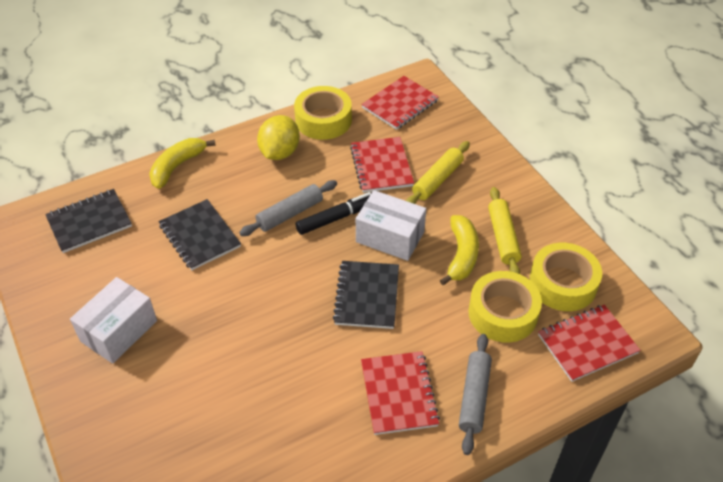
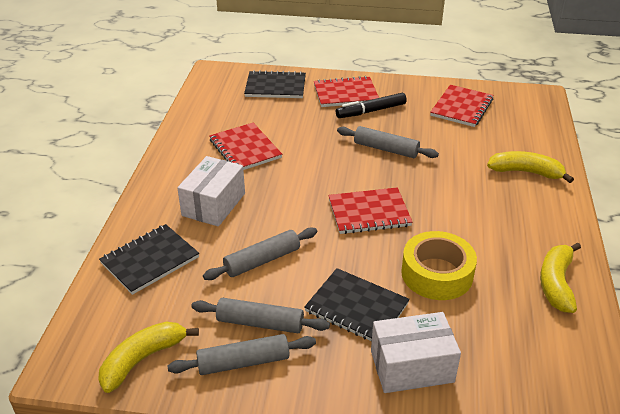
grey rolling pin: 2 -> 4
yellow banana: 2 -> 3
yellow lemon: 1 -> 0
yellow rolling pin: 2 -> 0
yellow tape: 3 -> 1

